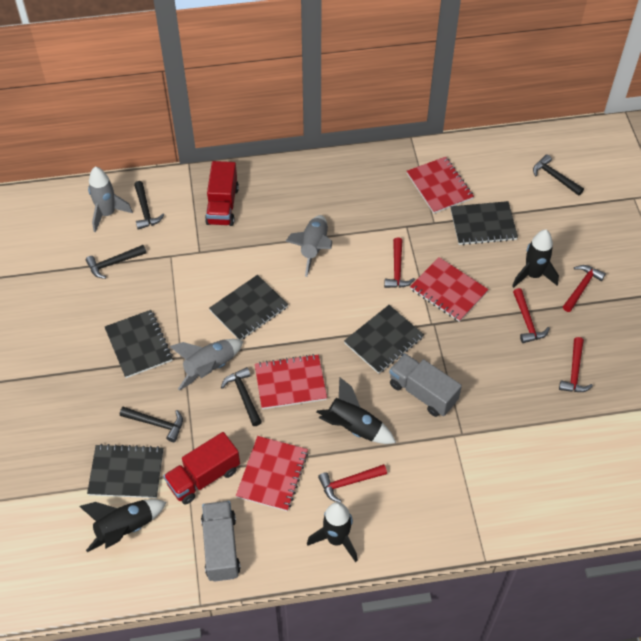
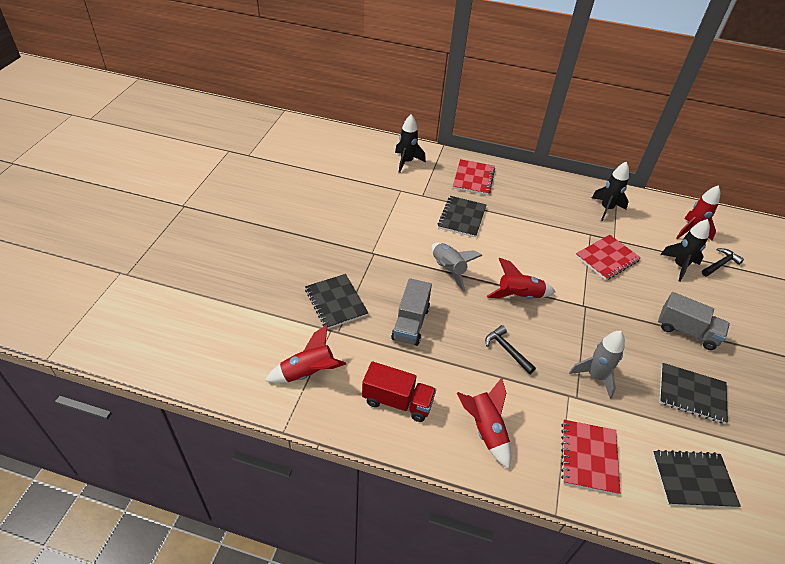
black hammer: 5 -> 2
black notebook: 5 -> 4
black rocket: 4 -> 3
grey rocket: 3 -> 2
red hammer: 5 -> 0
red notebook: 4 -> 3
red rocket: 0 -> 4
red truck: 2 -> 1

